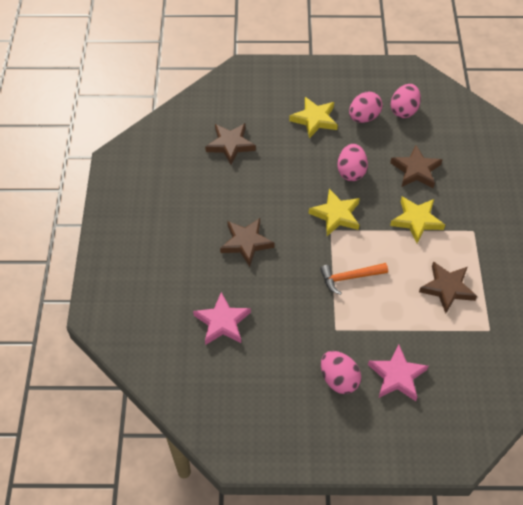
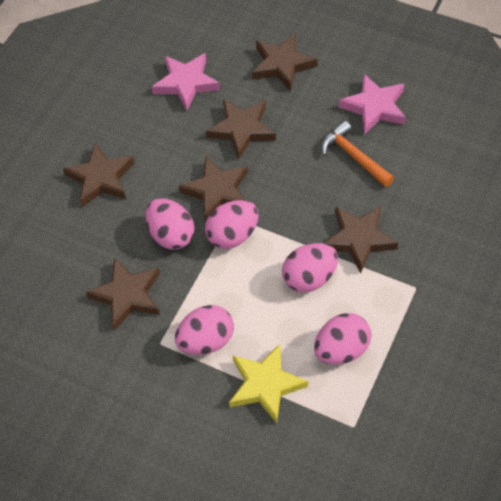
brown star: 4 -> 6
pink egg: 4 -> 5
yellow star: 3 -> 1

